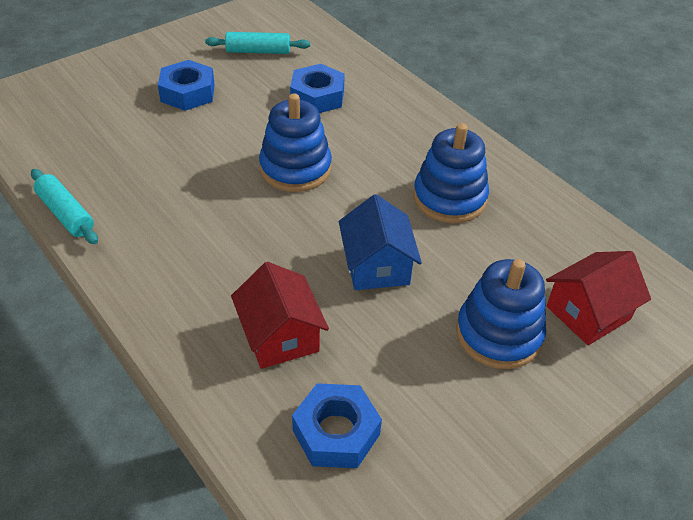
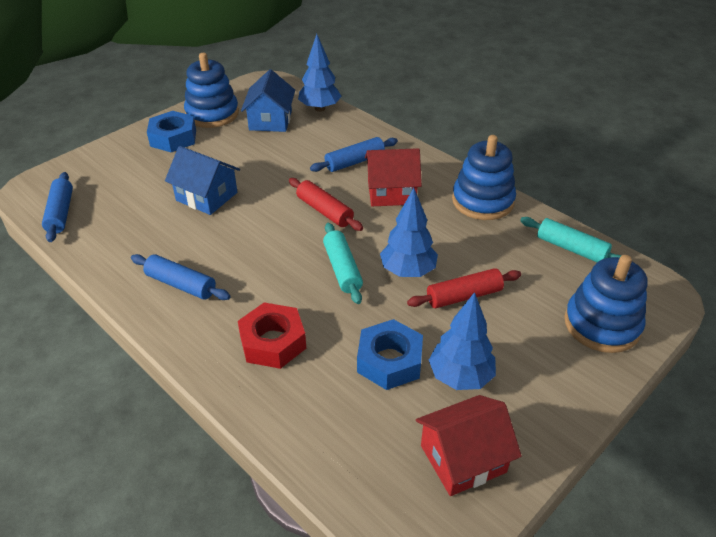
blue house: 1 -> 2
blue nut: 3 -> 2
blue rolling pin: 0 -> 3
blue tree: 0 -> 3
red nut: 0 -> 1
red rolling pin: 0 -> 2

